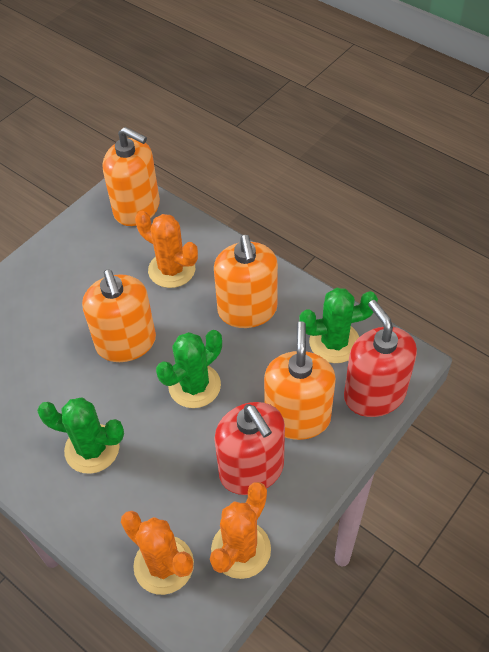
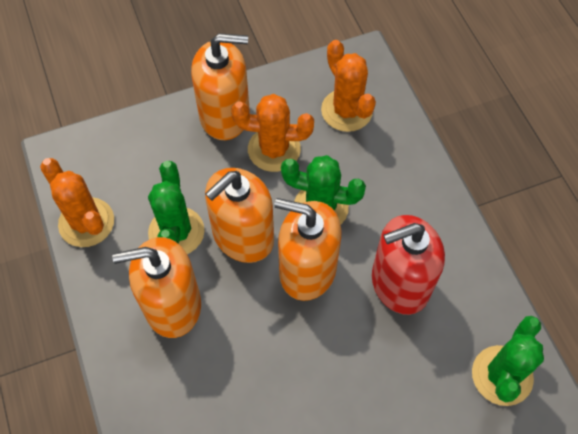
red soap dispenser: 2 -> 1

